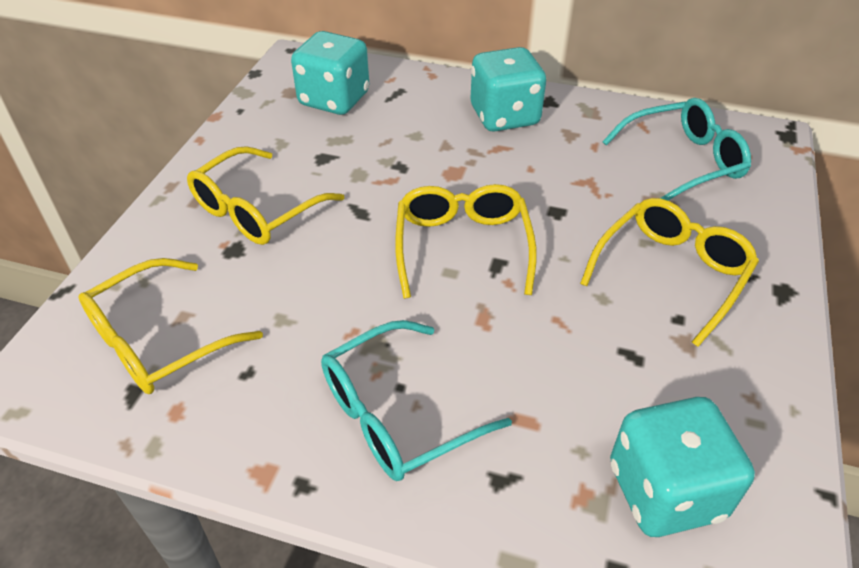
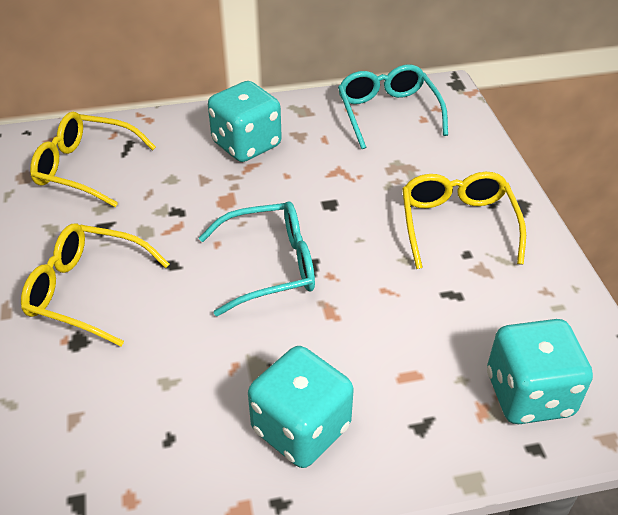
yellow glasses: 4 -> 3

